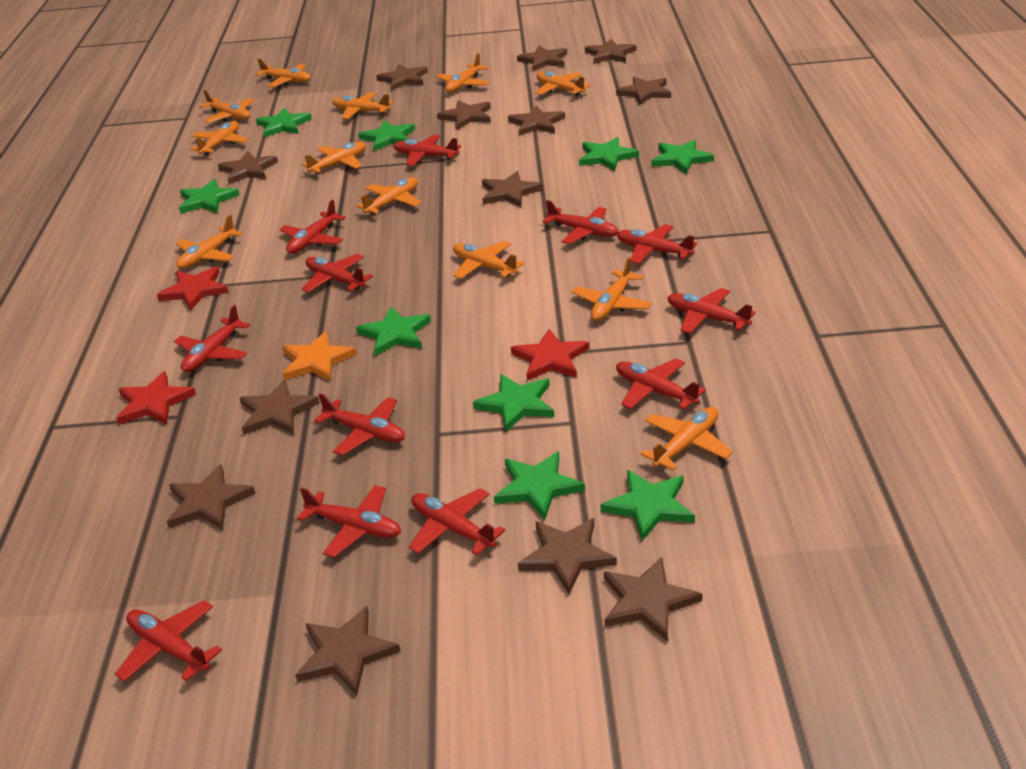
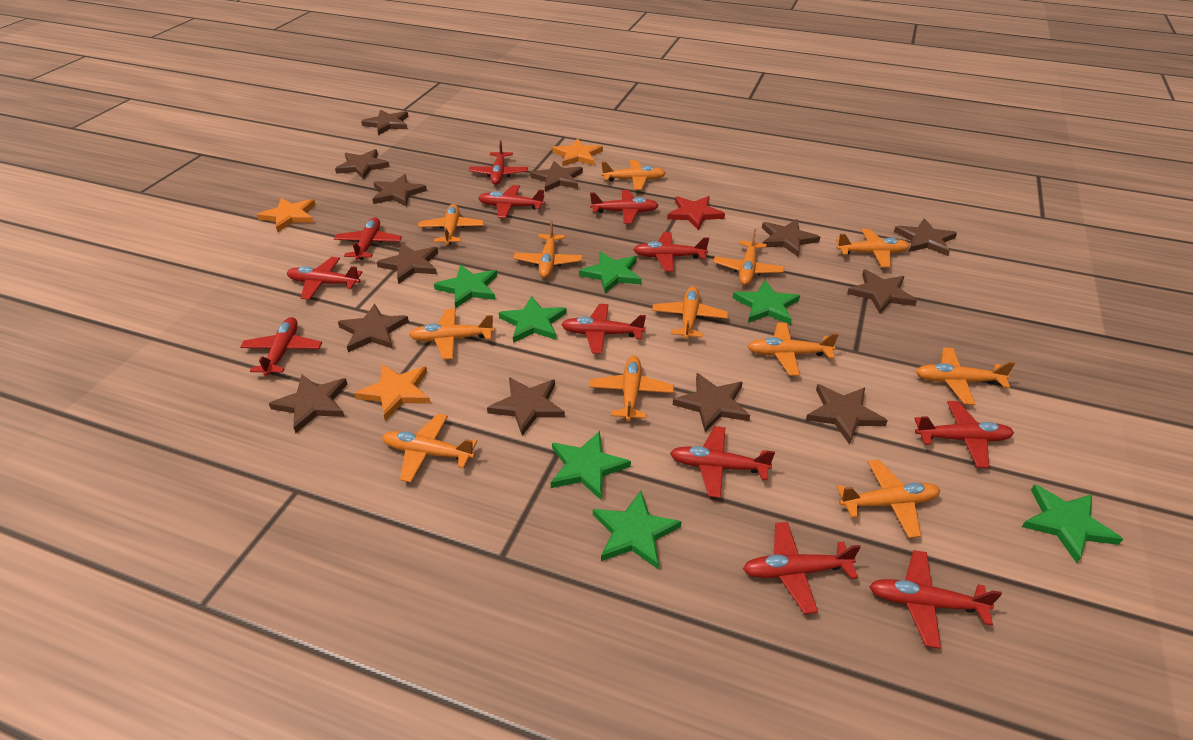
green star: 9 -> 7
orange star: 1 -> 3
red star: 3 -> 1

